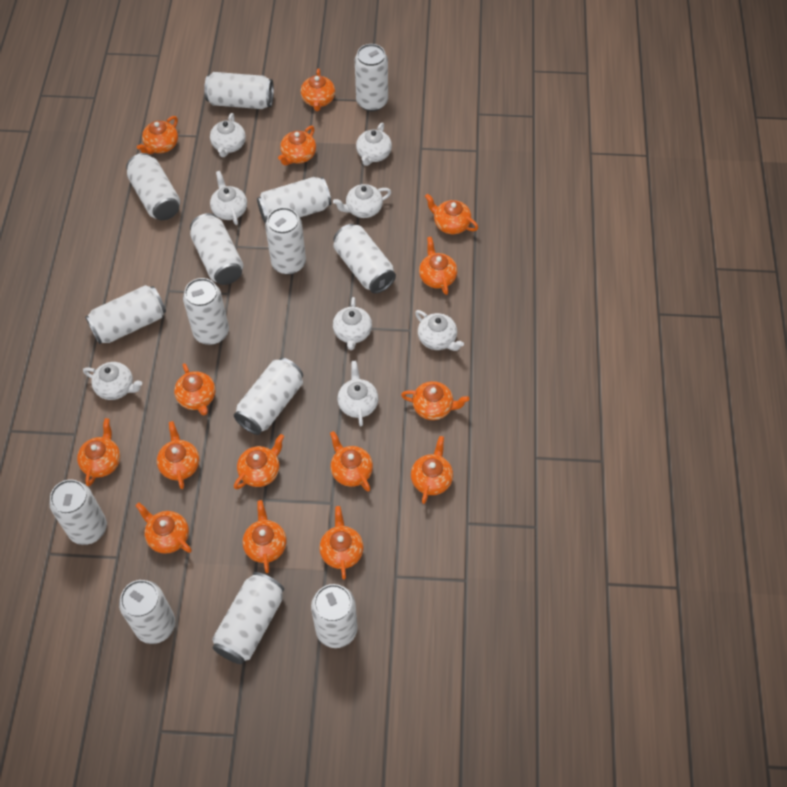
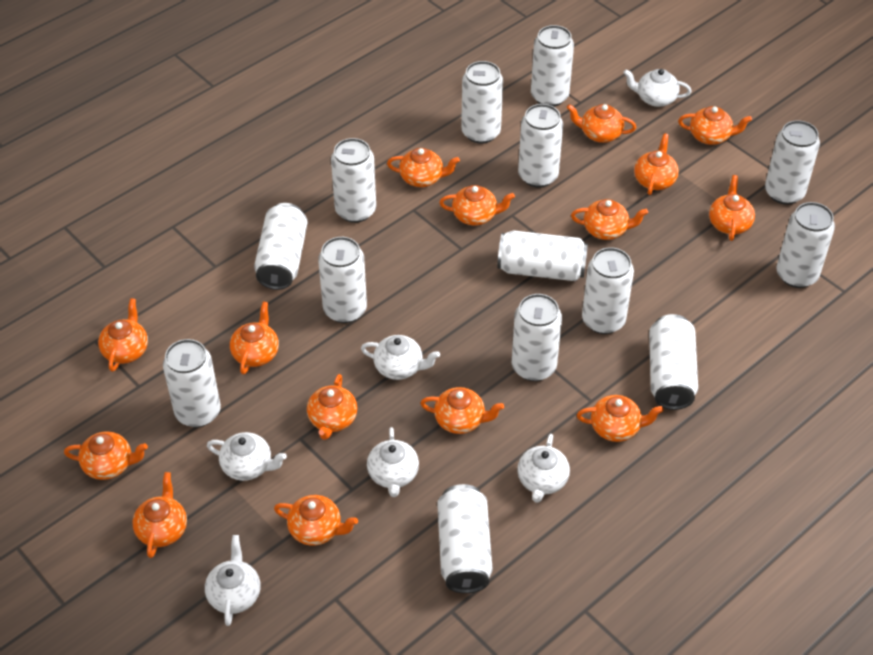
white teapot: 8 -> 6

